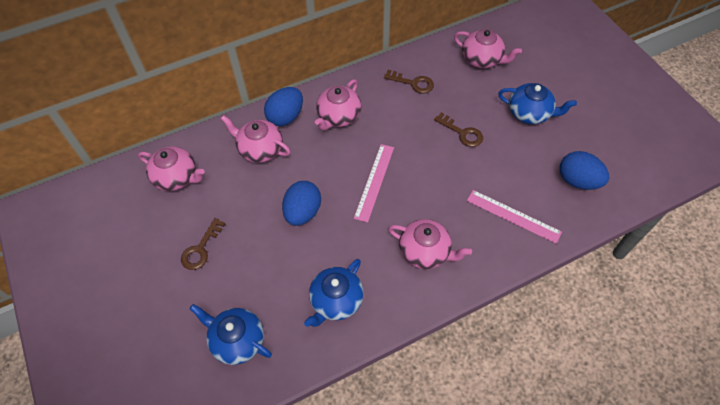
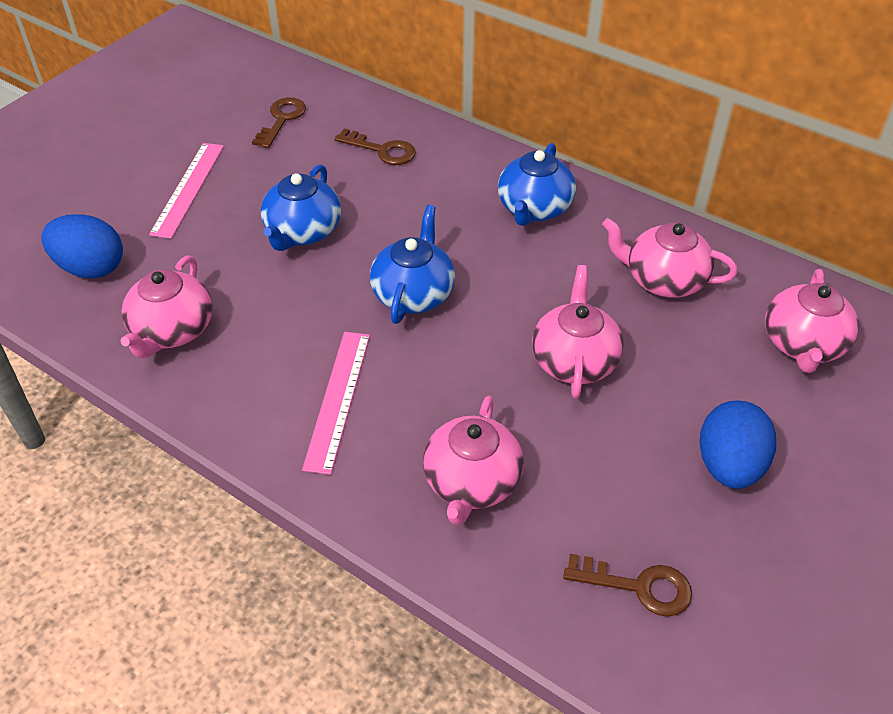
blue egg: 3 -> 2

